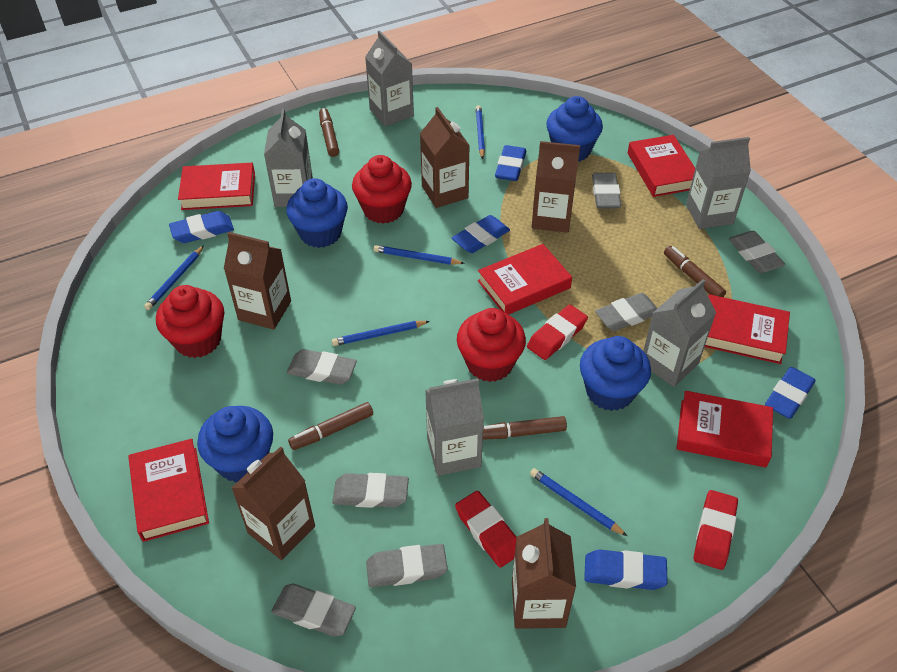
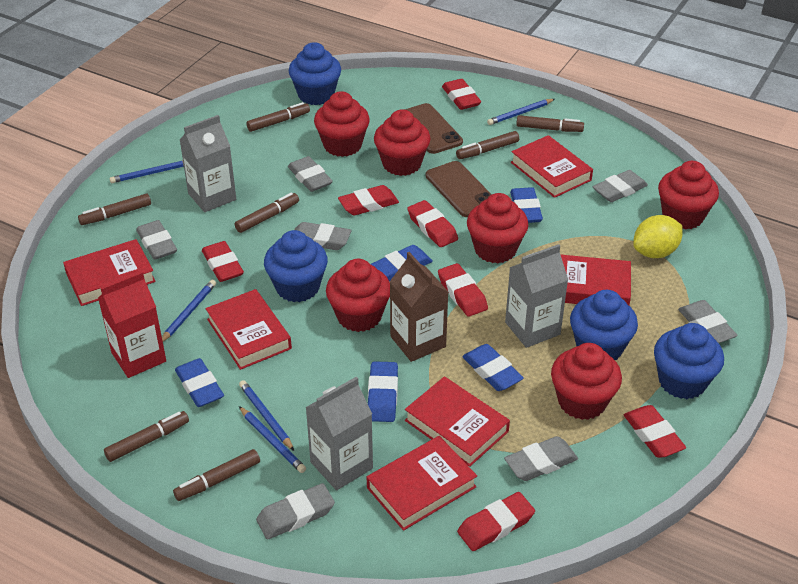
brown carton: 5 -> 1
brown marker: 4 -> 7
brown phone: 0 -> 2
grey carton: 5 -> 3
red carton: 0 -> 1
red cupcake: 3 -> 6
red eraser: 3 -> 7
yellow lemon: 0 -> 1

